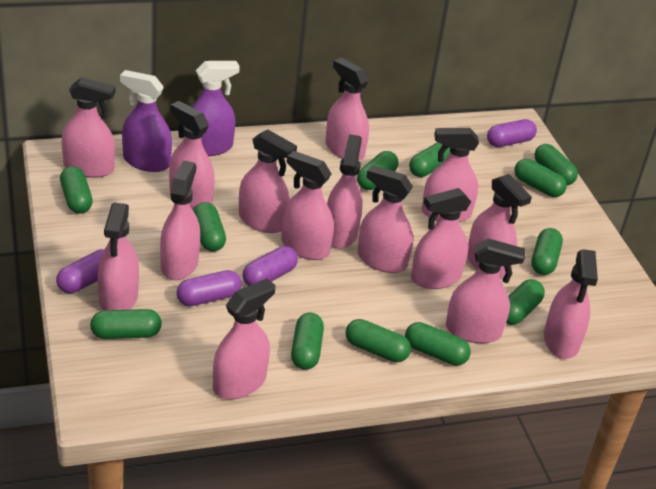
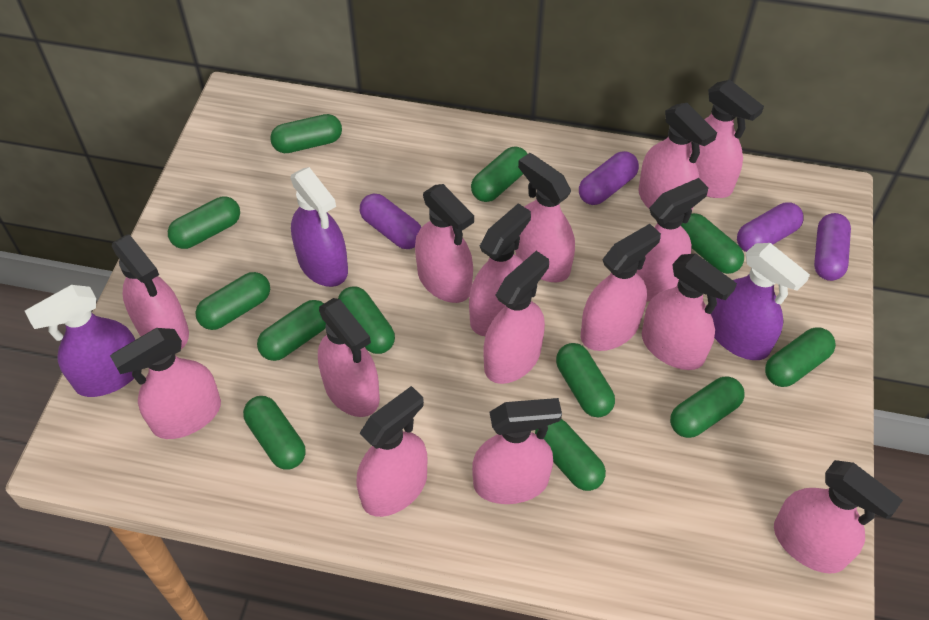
purple spray bottle: 2 -> 3

